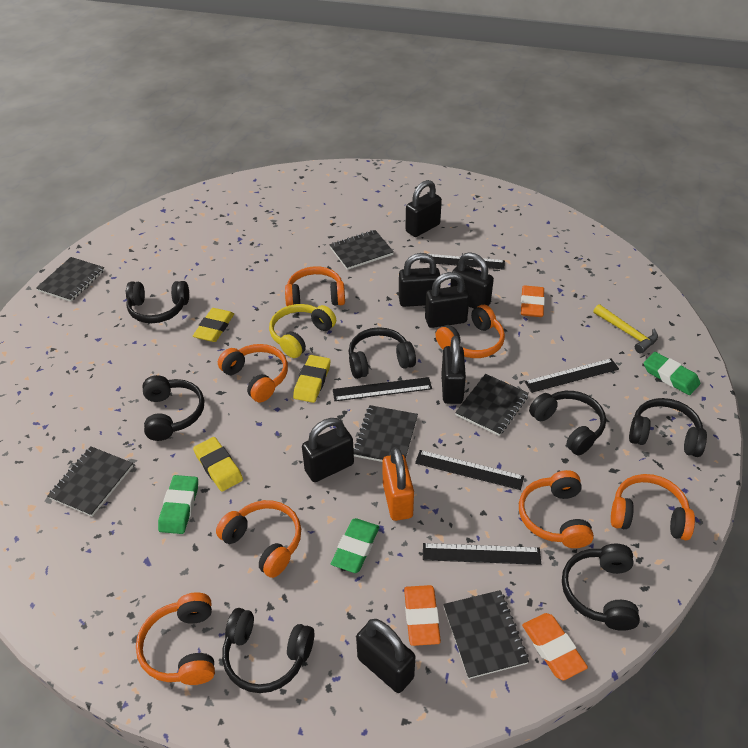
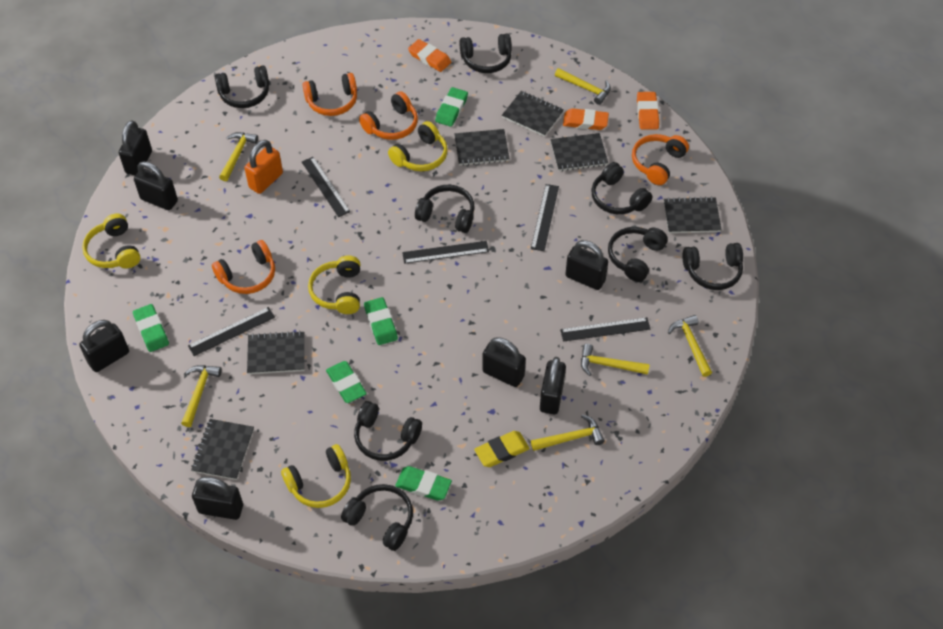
black headphones: 7 -> 8
green eraser: 3 -> 5
orange headphones: 7 -> 4
yellow eraser: 3 -> 1
yellow hammer: 1 -> 6
yellow headphones: 1 -> 4

